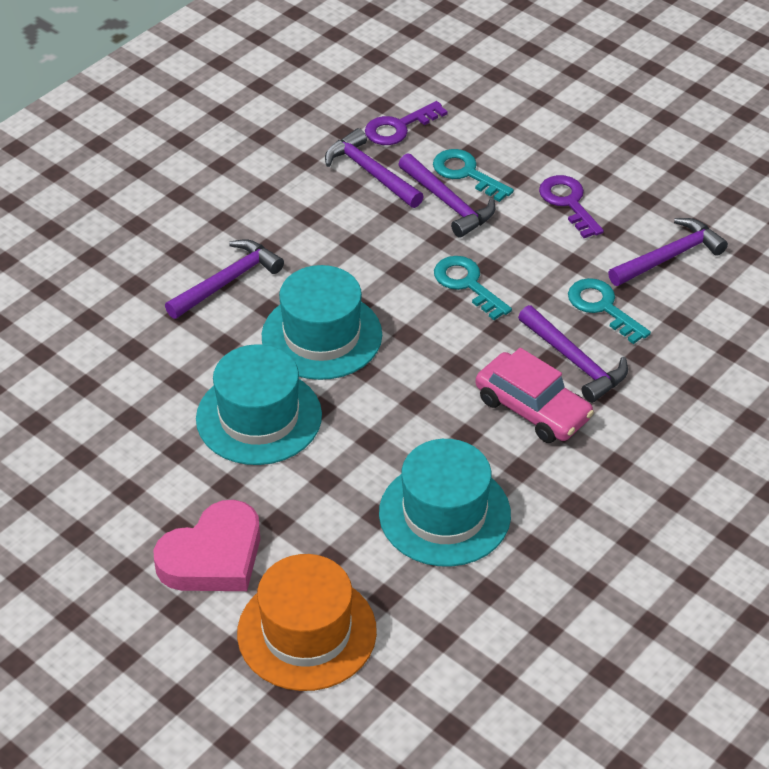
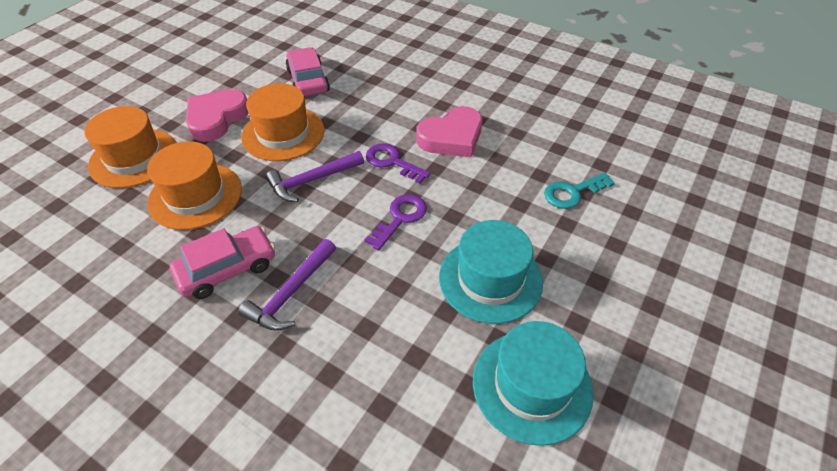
orange hat: 1 -> 3
pink car: 1 -> 2
pink heart: 1 -> 2
purple hammer: 5 -> 2
turquoise hat: 3 -> 2
turquoise key: 3 -> 1

